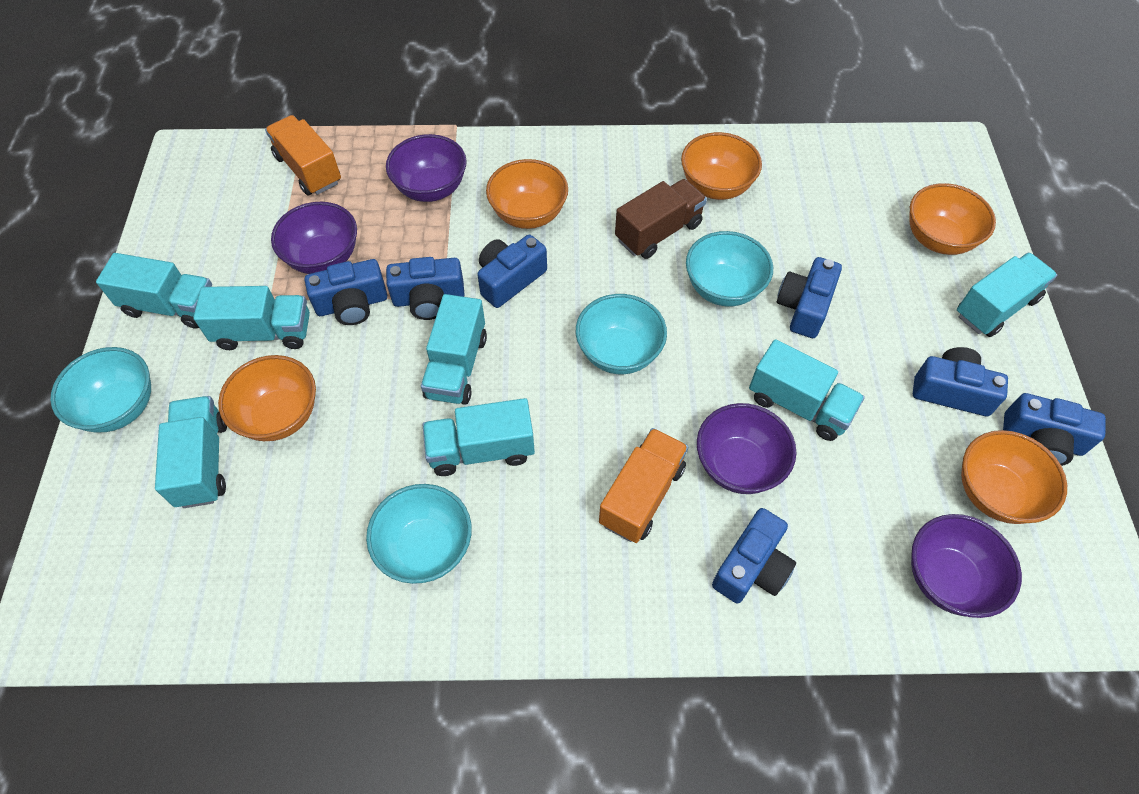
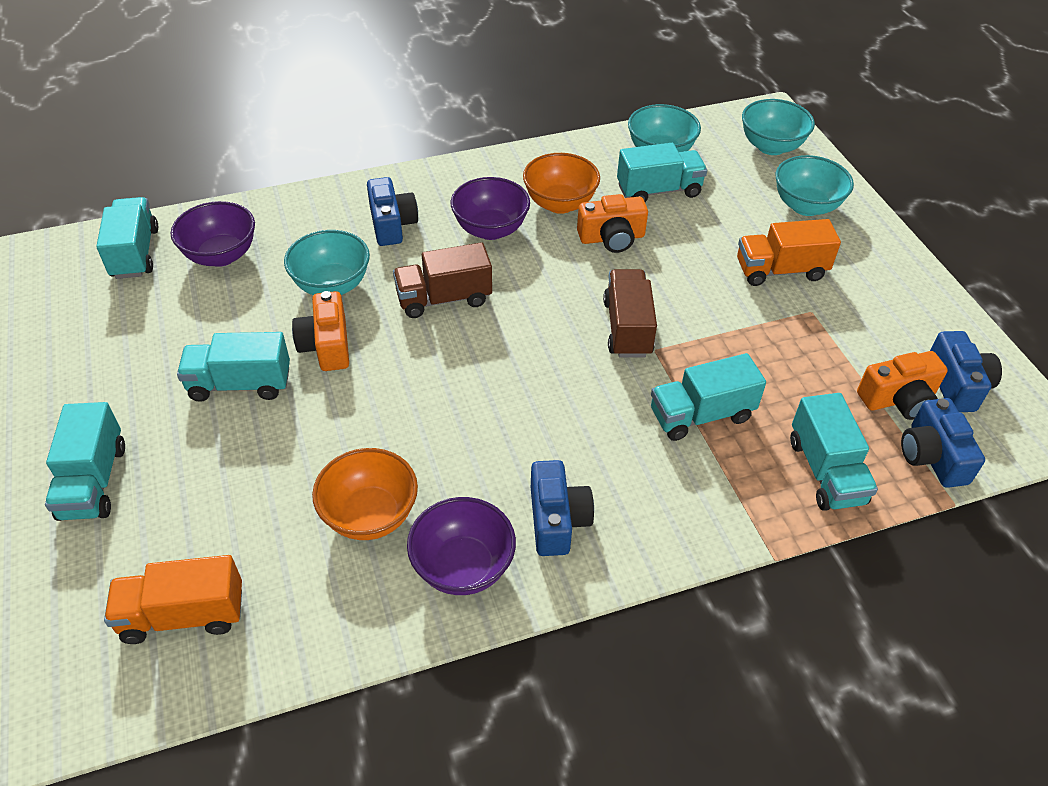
blue camera: 7 -> 4
brown truck: 1 -> 2
orange bowl: 5 -> 2
orange camera: 0 -> 3
purple bowl: 4 -> 3
turquoise truck: 7 -> 6

